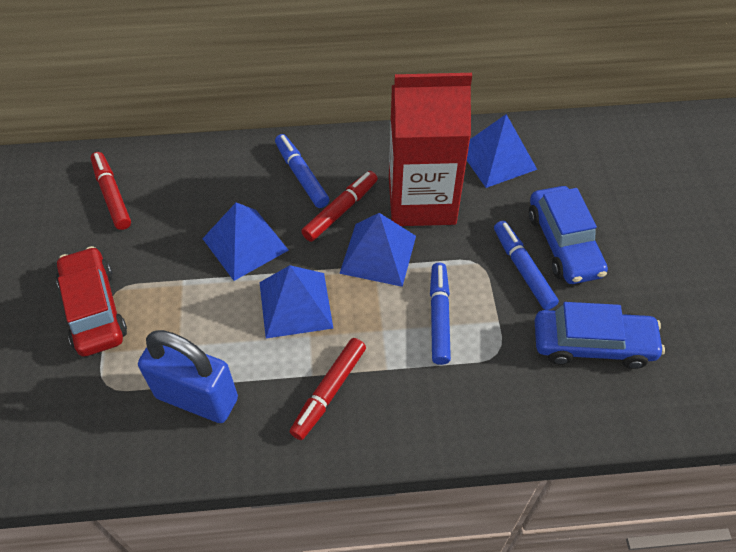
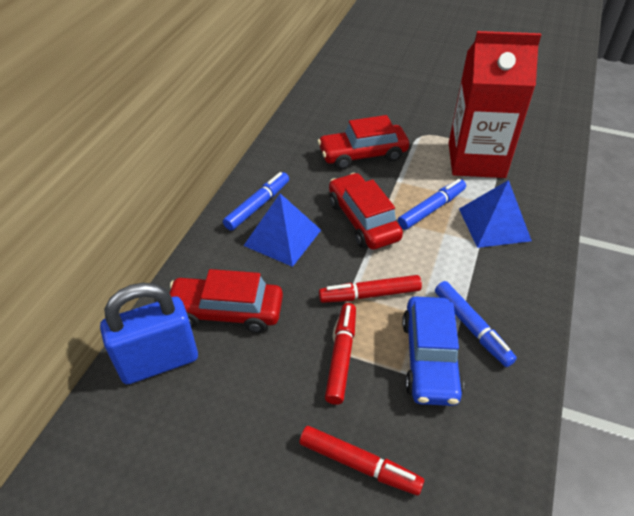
blue car: 2 -> 1
blue pyramid: 4 -> 2
red car: 1 -> 3

